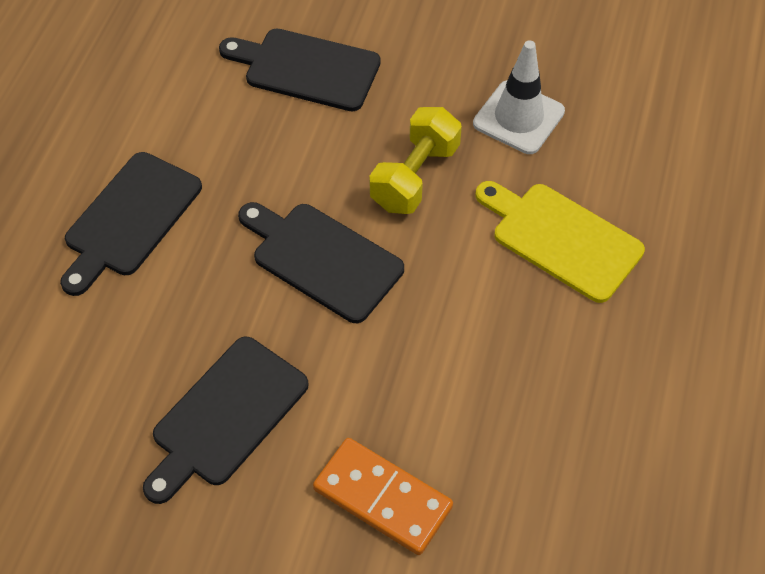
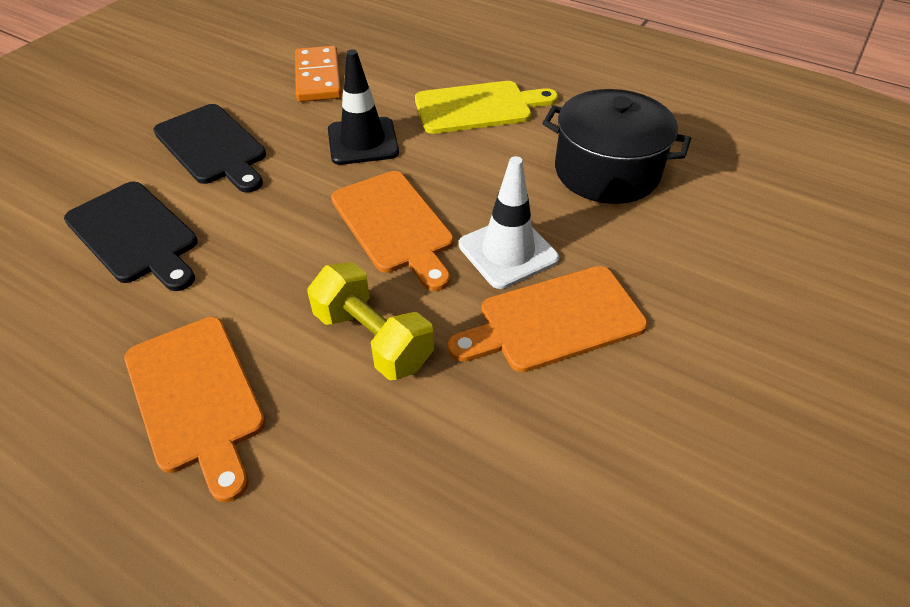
black cutting board: 4 -> 2
black pot: 0 -> 1
black traffic cone: 0 -> 1
orange cutting board: 0 -> 3

